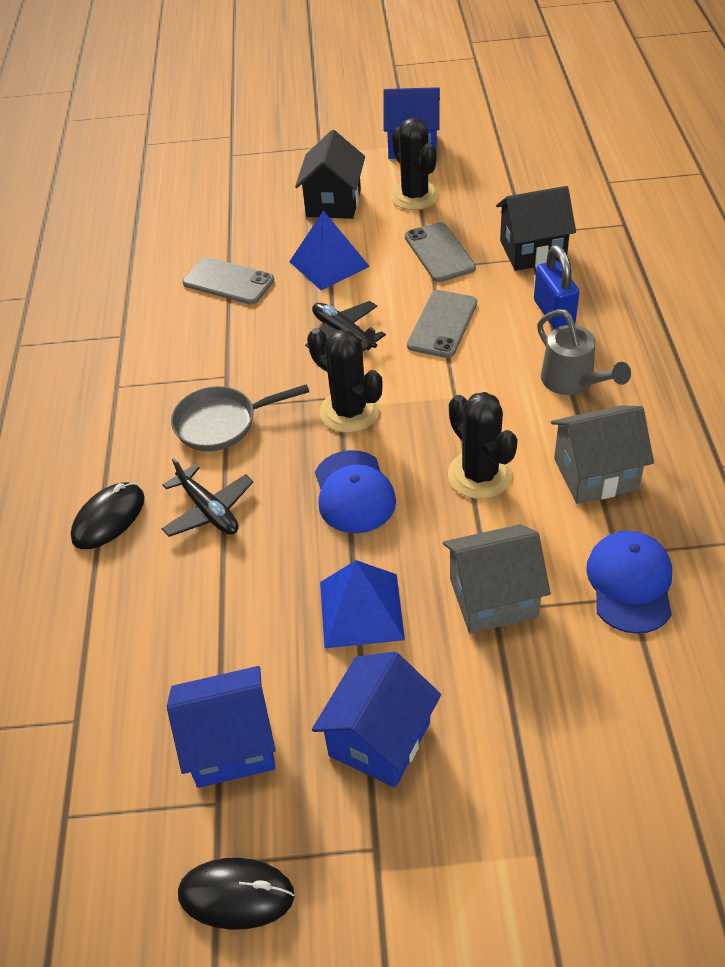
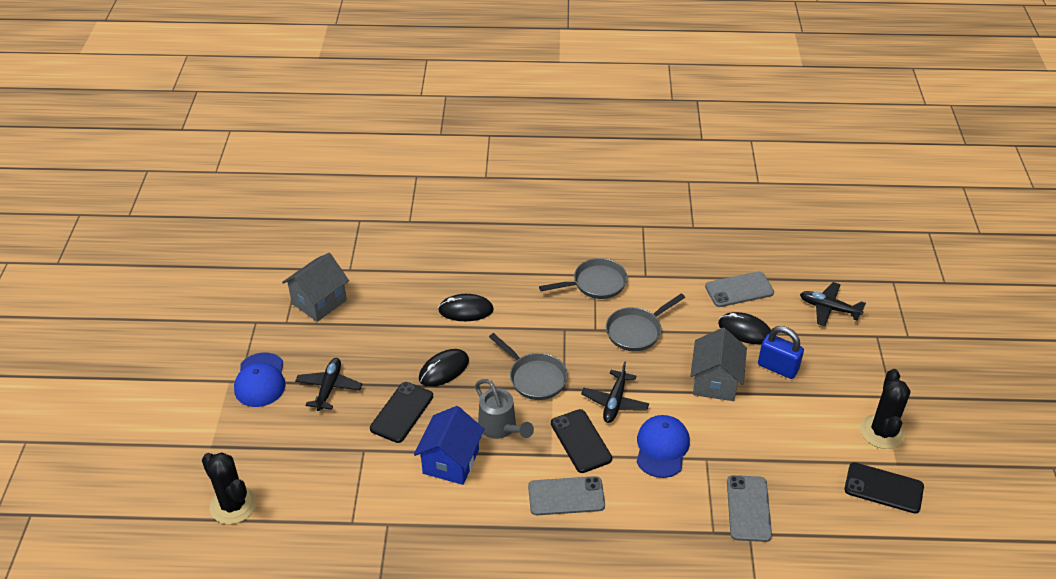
black cactus: 3 -> 2
black house: 2 -> 0
black mouse: 2 -> 3
black phone: 0 -> 3
black plane: 2 -> 3
blue house: 3 -> 1
blue pyramid: 2 -> 0
grey pan: 1 -> 3

